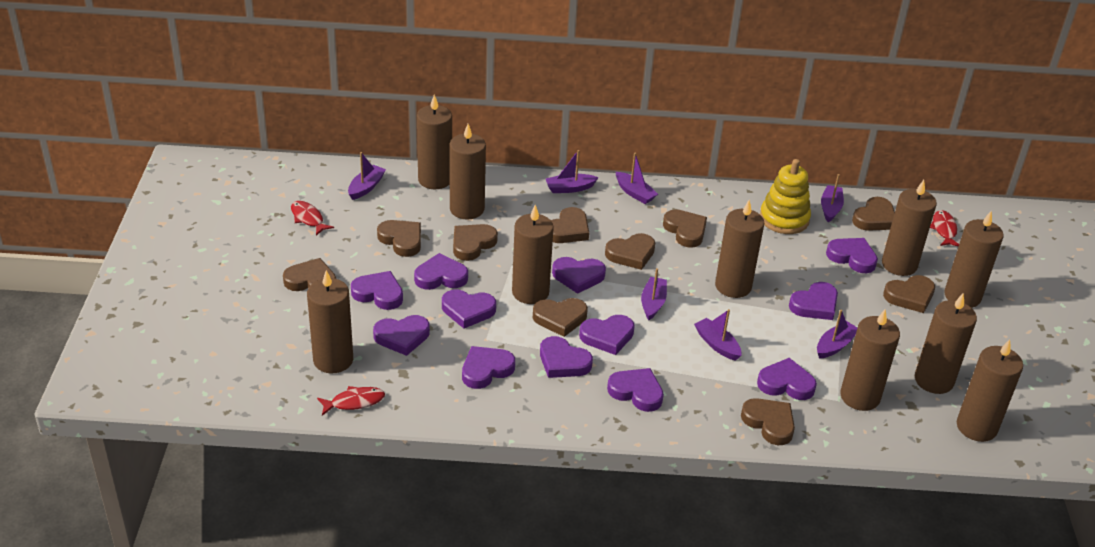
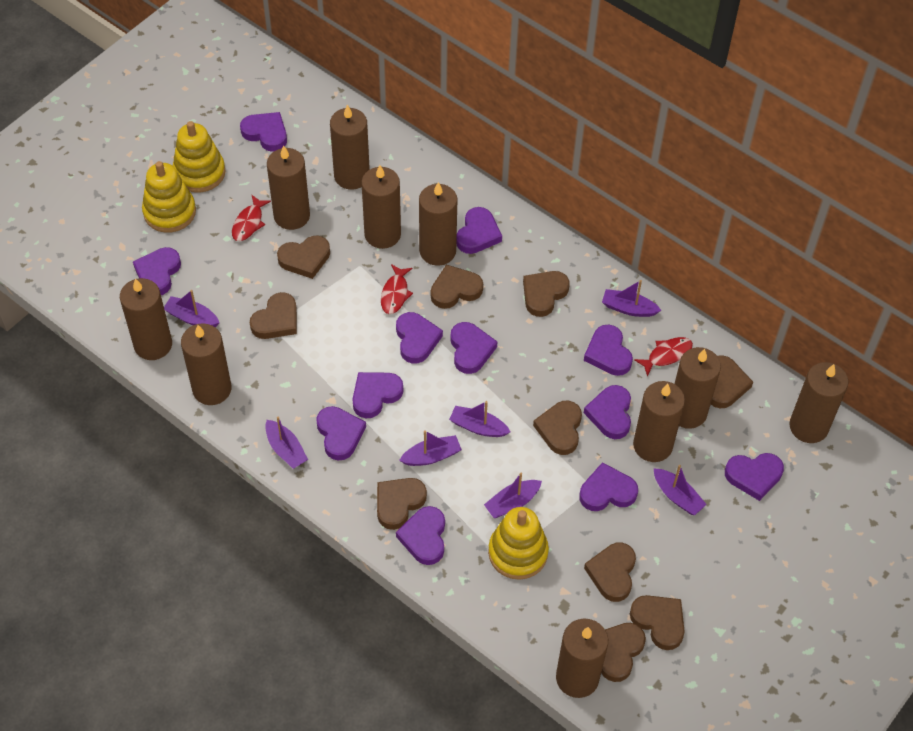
yellow stacking toy: 1 -> 3

